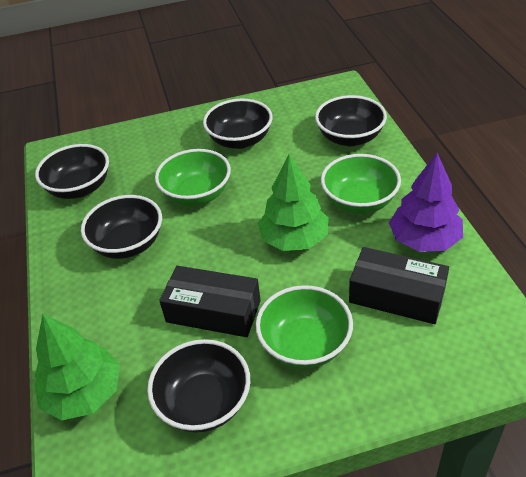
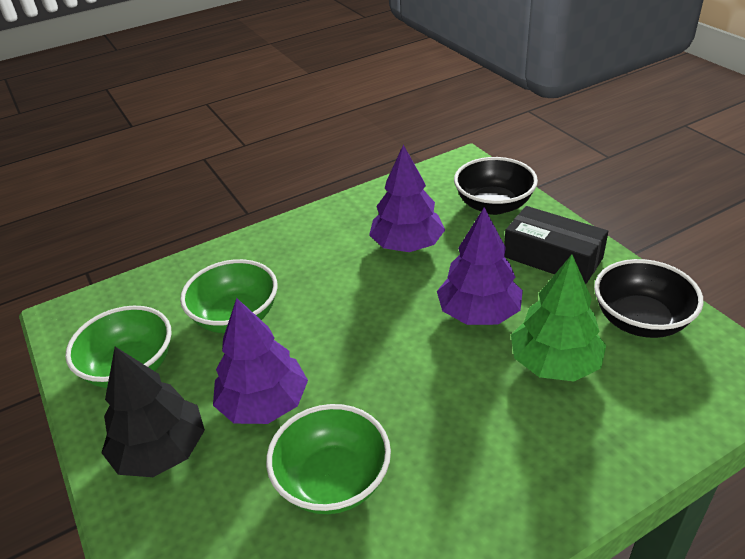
black bowl: 5 -> 2
black box: 2 -> 1
black tree: 0 -> 1
green tree: 2 -> 1
purple tree: 1 -> 3

